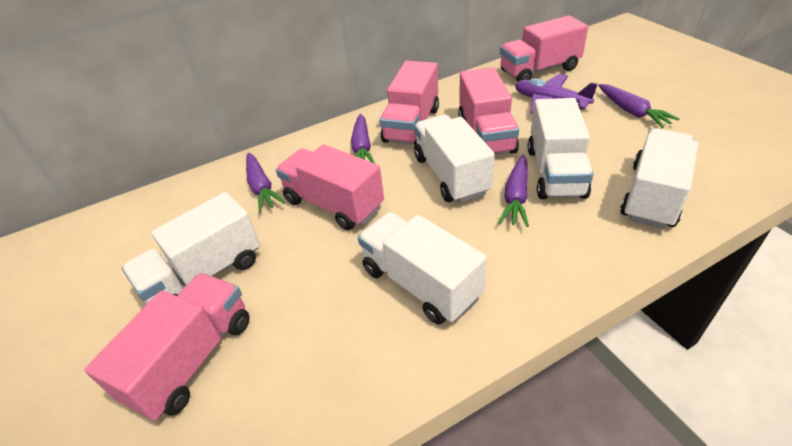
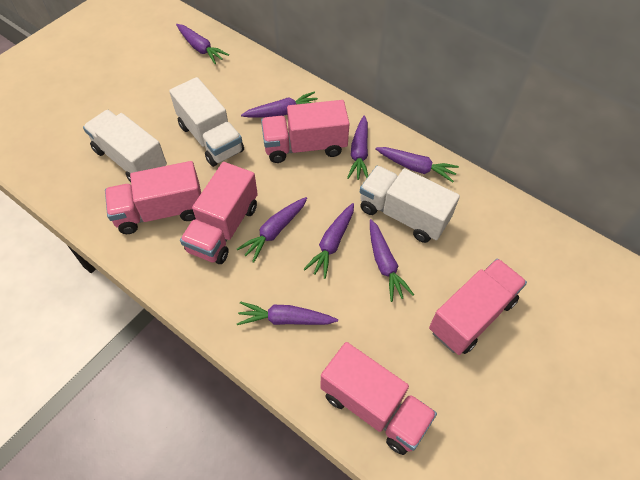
purple carrot: 4 -> 8
purple plane: 1 -> 0
white truck: 5 -> 3

